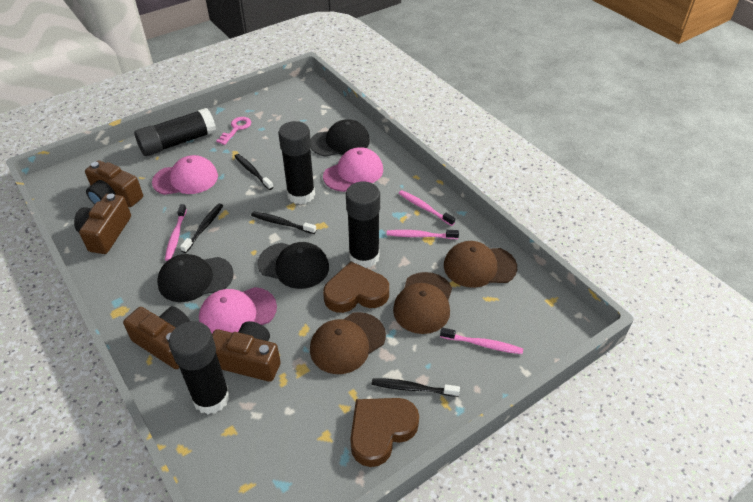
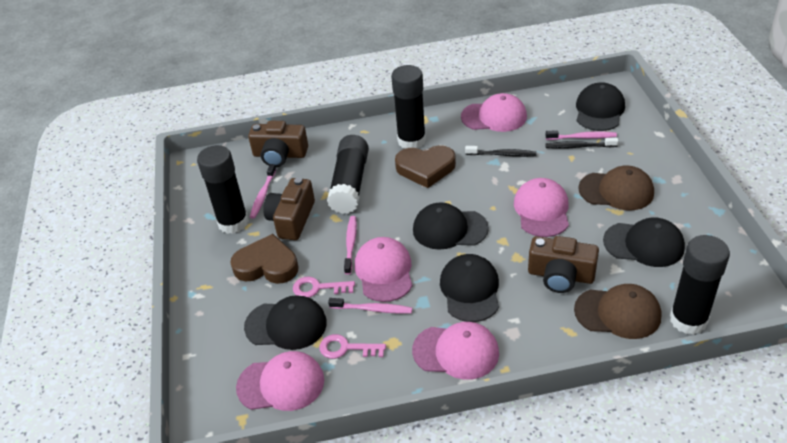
black cap: 3 -> 5
black toothbrush: 4 -> 2
brown camera: 4 -> 3
brown cap: 3 -> 2
pink cap: 3 -> 5
pink key: 1 -> 2

